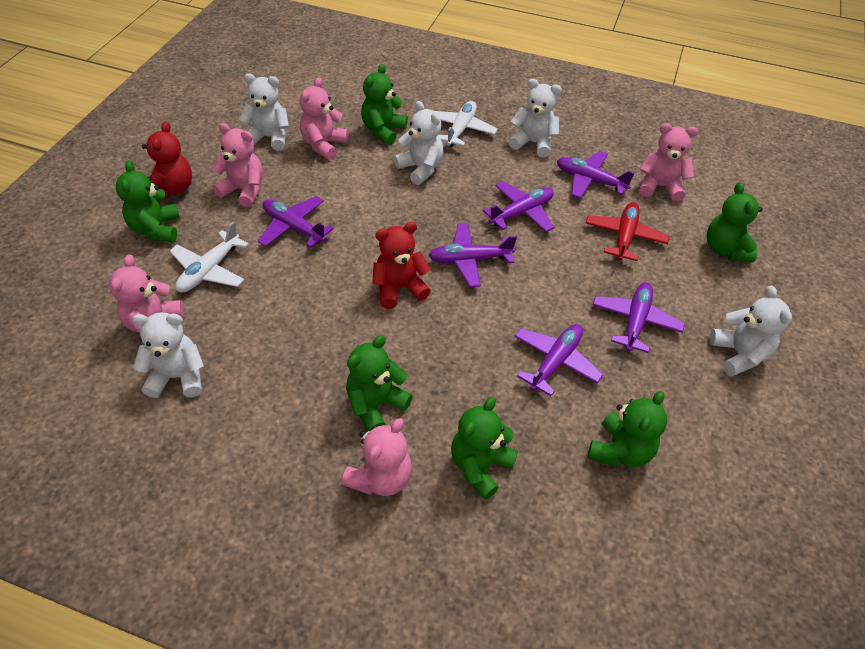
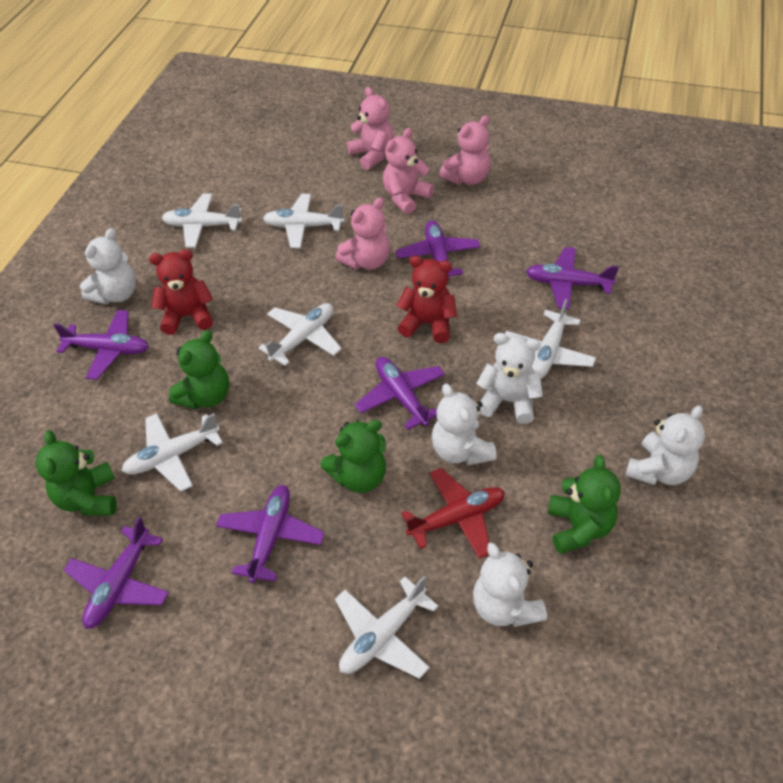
green teddy bear: 6 -> 4
pink teddy bear: 5 -> 4
white plane: 2 -> 6

